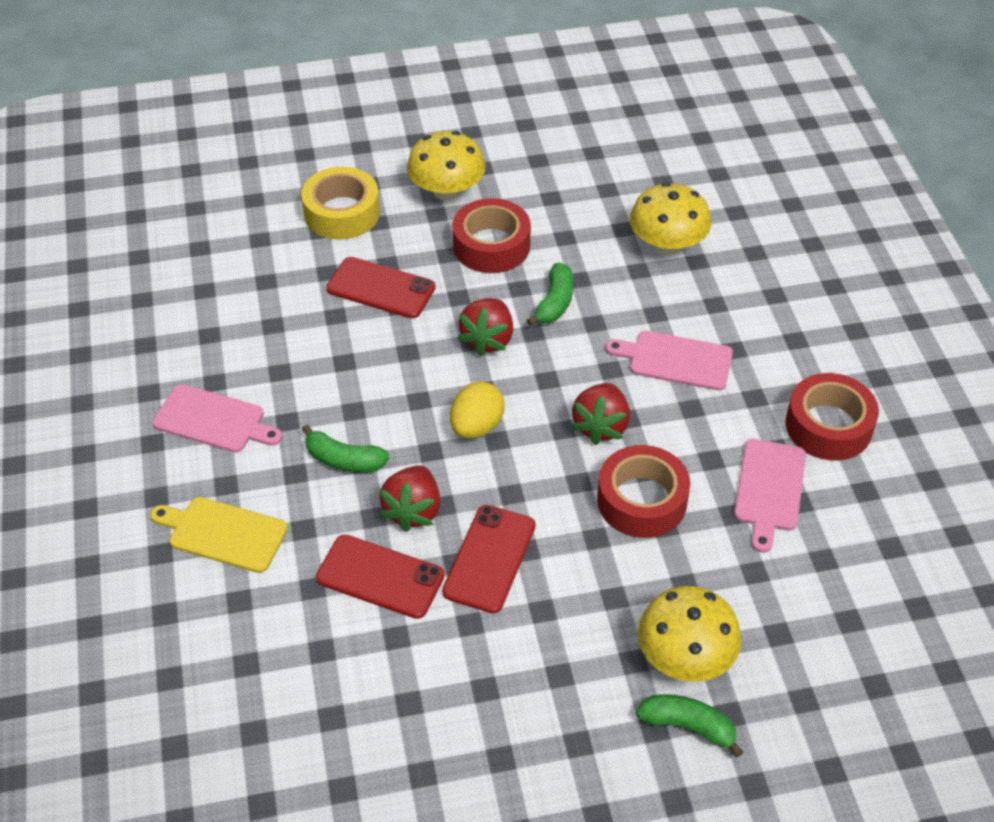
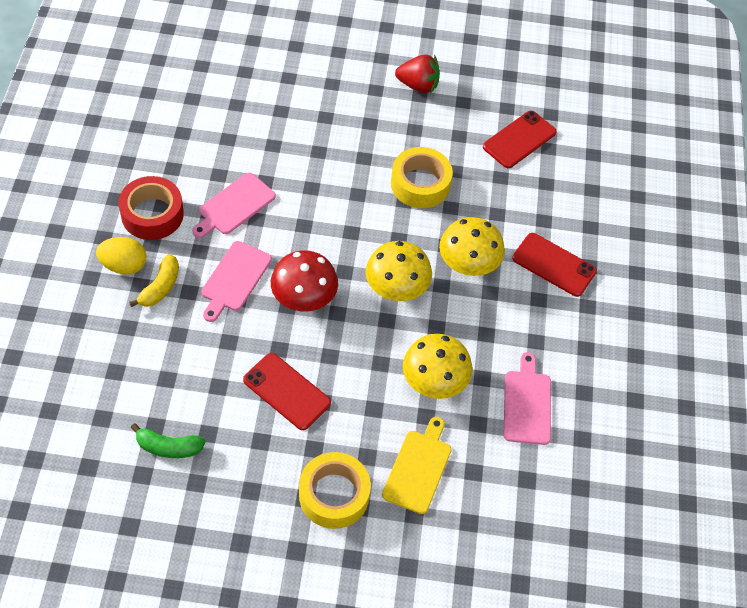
green banana: 3 -> 1
red mushroom: 0 -> 1
red strawberry: 3 -> 1
red tape: 3 -> 1
yellow banana: 0 -> 1
yellow tape: 1 -> 2

